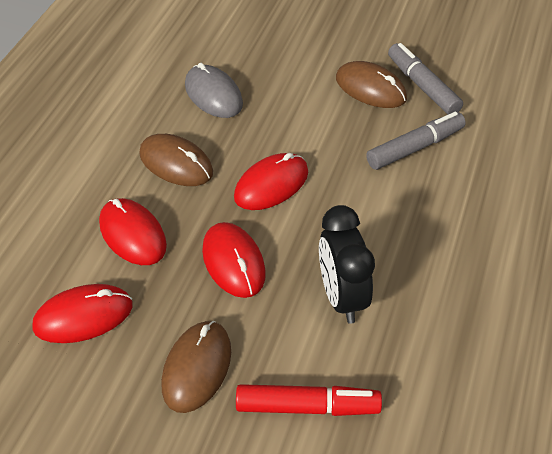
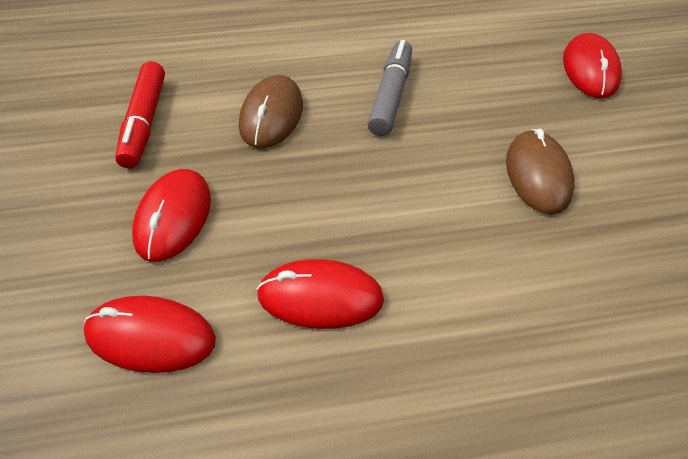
black clock: 1 -> 0
brown mouse: 3 -> 2
grey marker: 2 -> 1
grey mouse: 1 -> 0

